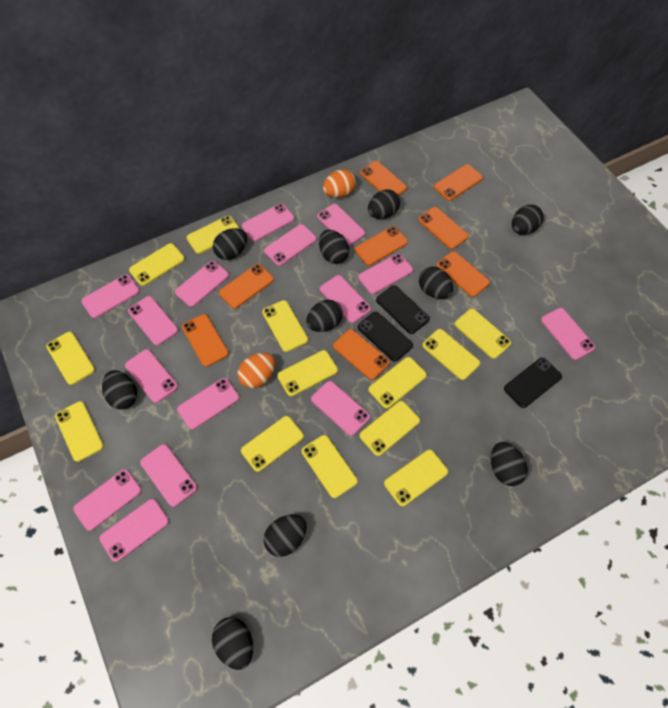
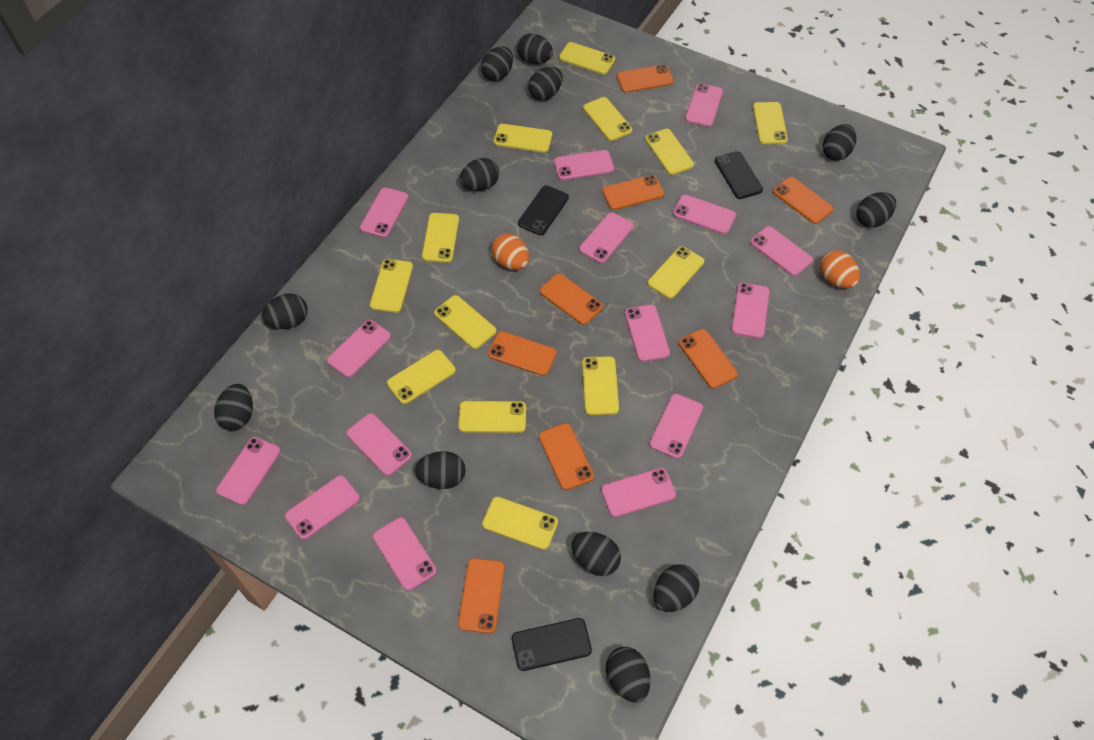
black egg: 10 -> 12

